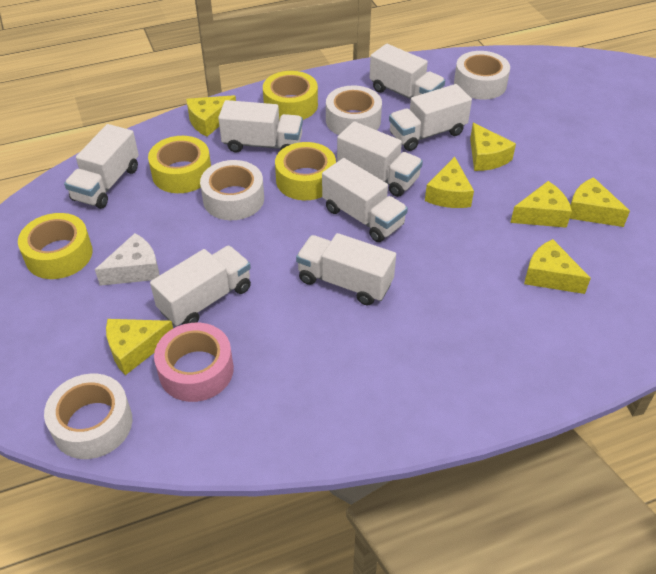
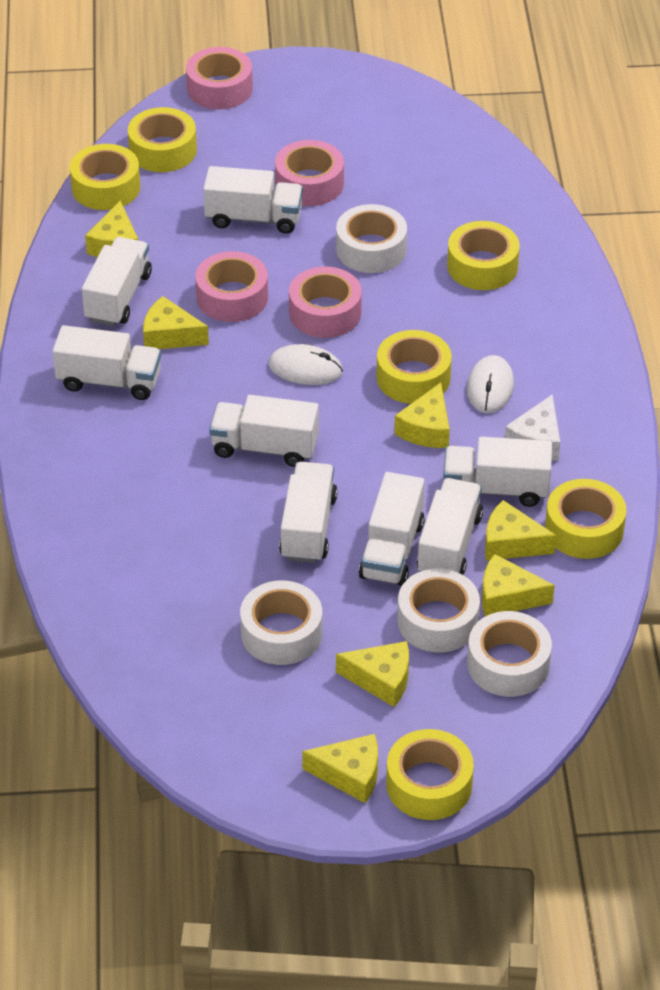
pink tape: 1 -> 4
white mouse: 0 -> 2
yellow tape: 4 -> 6

